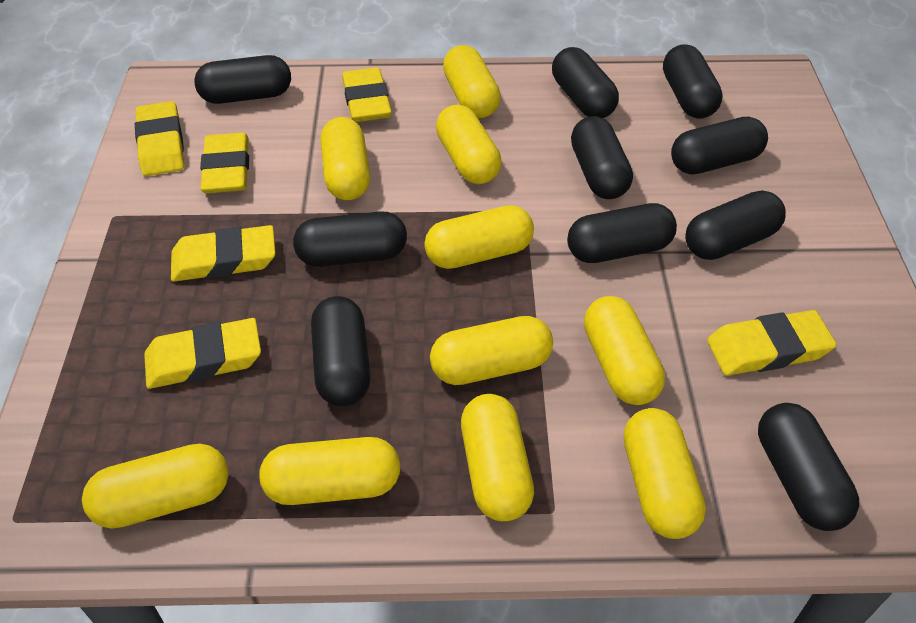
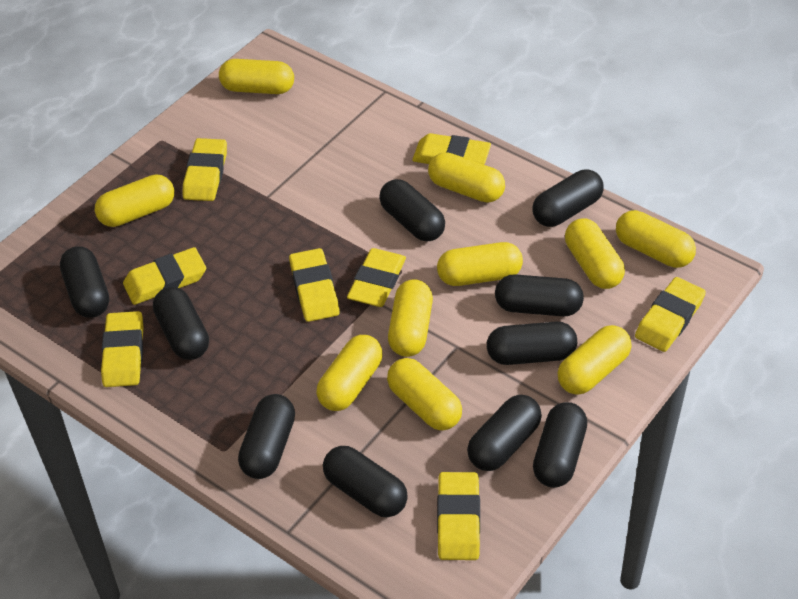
yellow eraser: 6 -> 8

